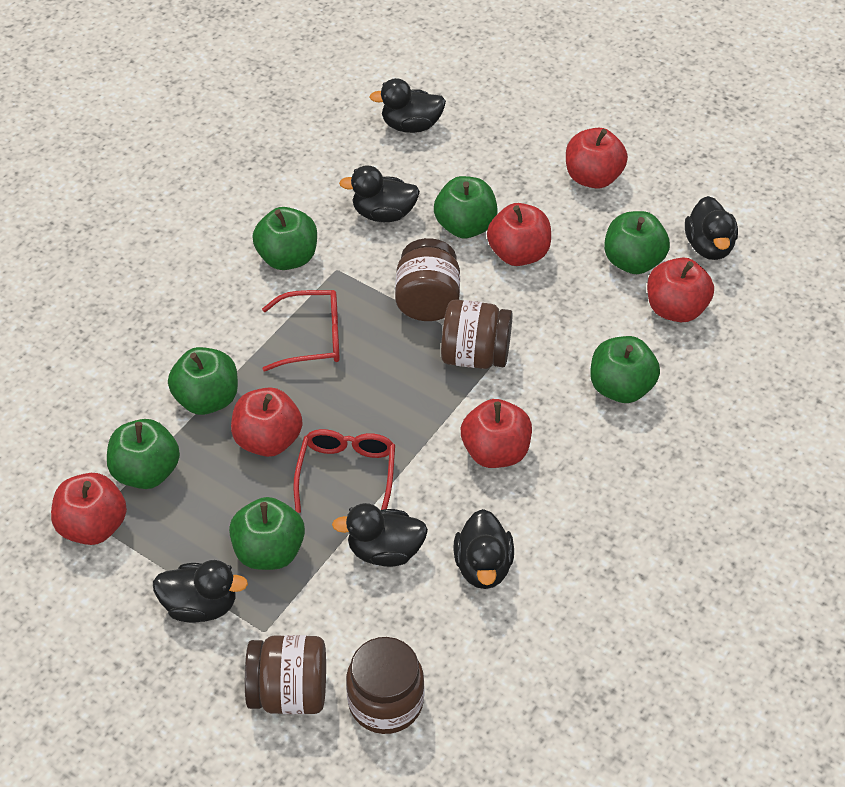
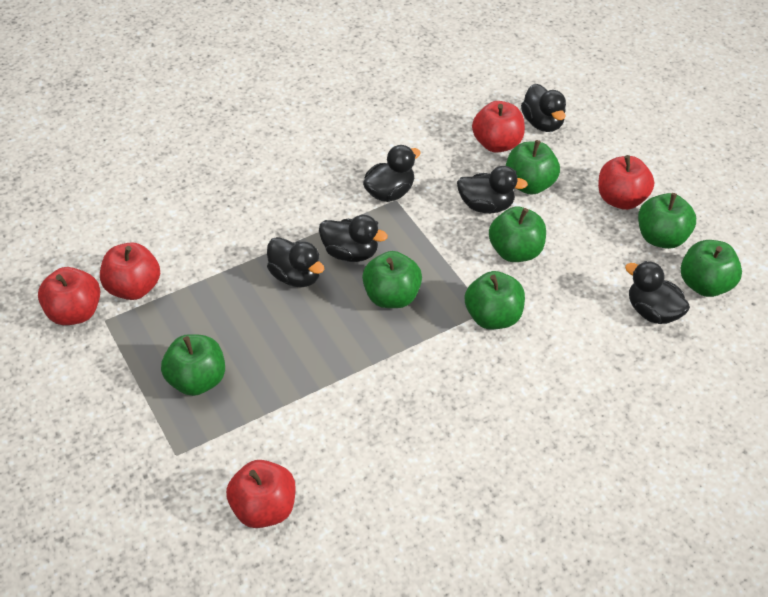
brown jar: 4 -> 0
red apple: 6 -> 5
red glasses: 2 -> 0

